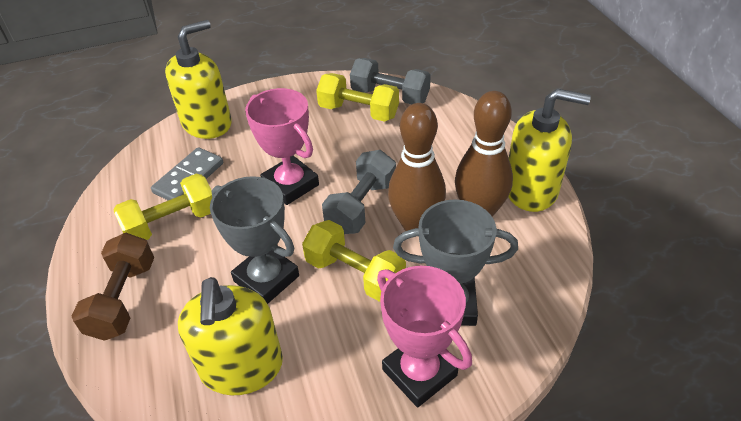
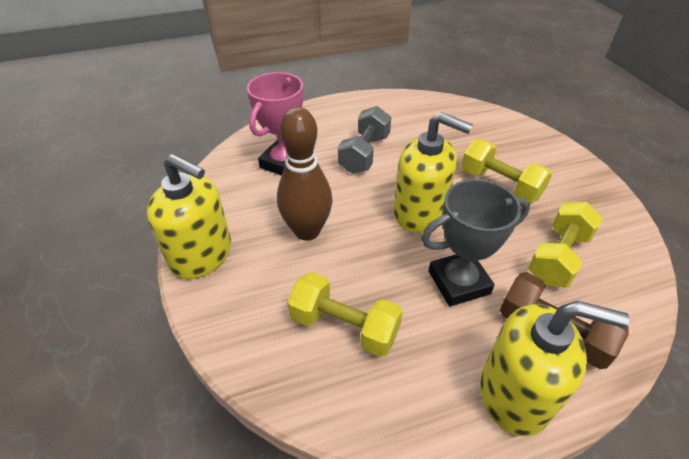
brown bowling pin: 2 -> 1
grey domino: 1 -> 0
grey dumbbell: 2 -> 1
grey trophy: 2 -> 1
pink trophy: 2 -> 1

